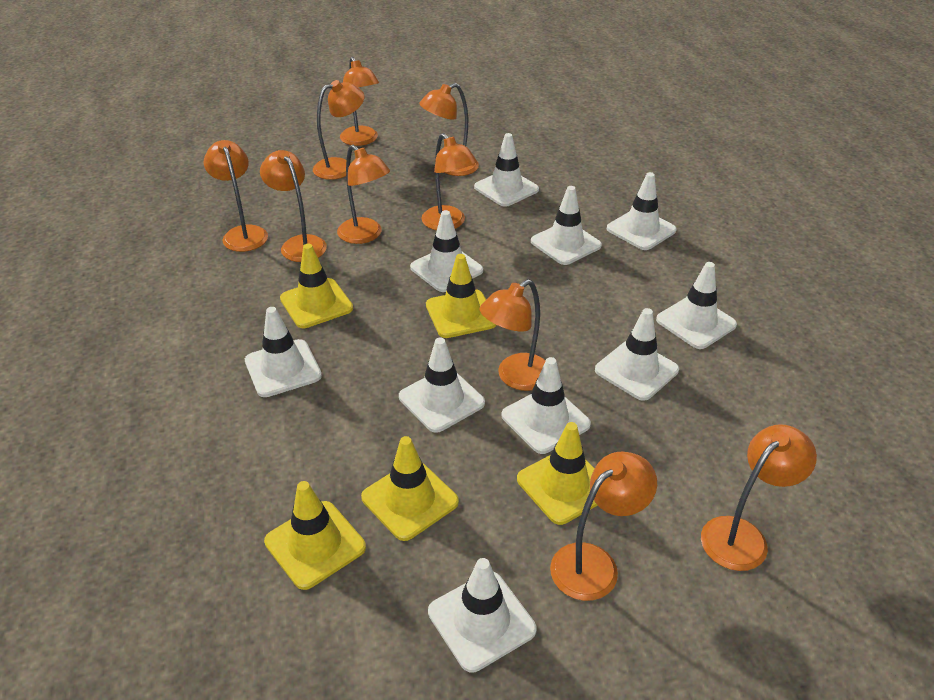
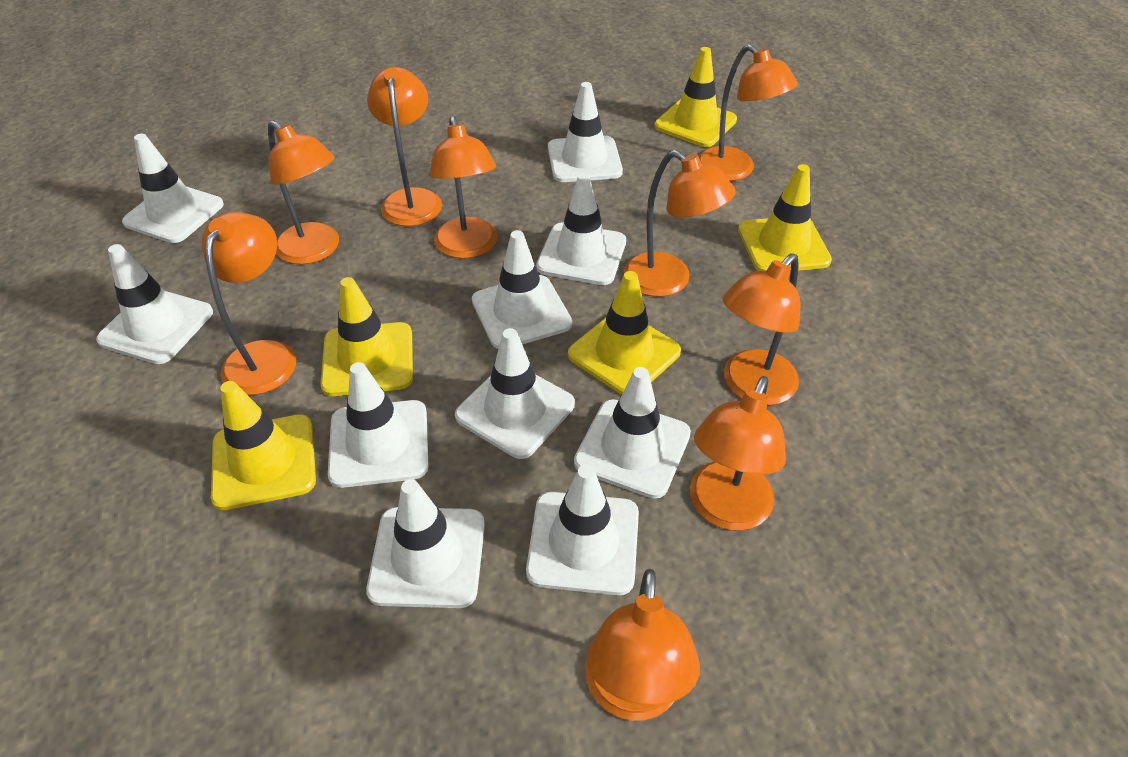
orange lamp: 10 -> 9

